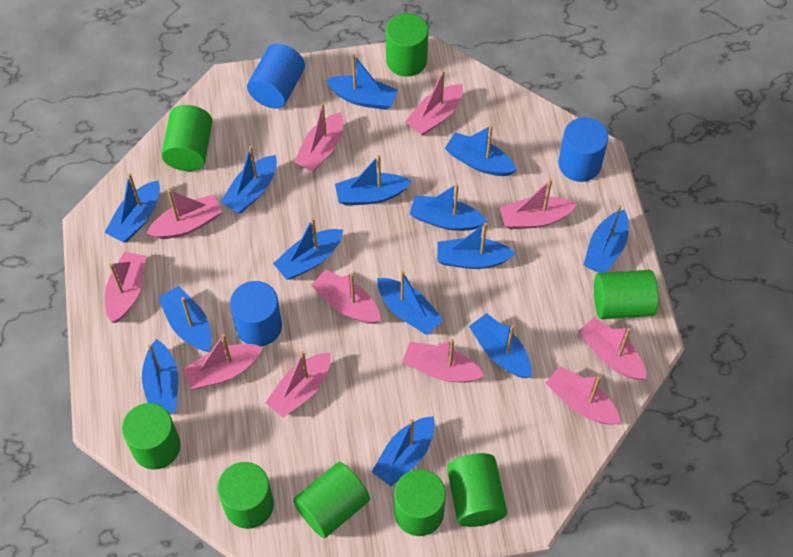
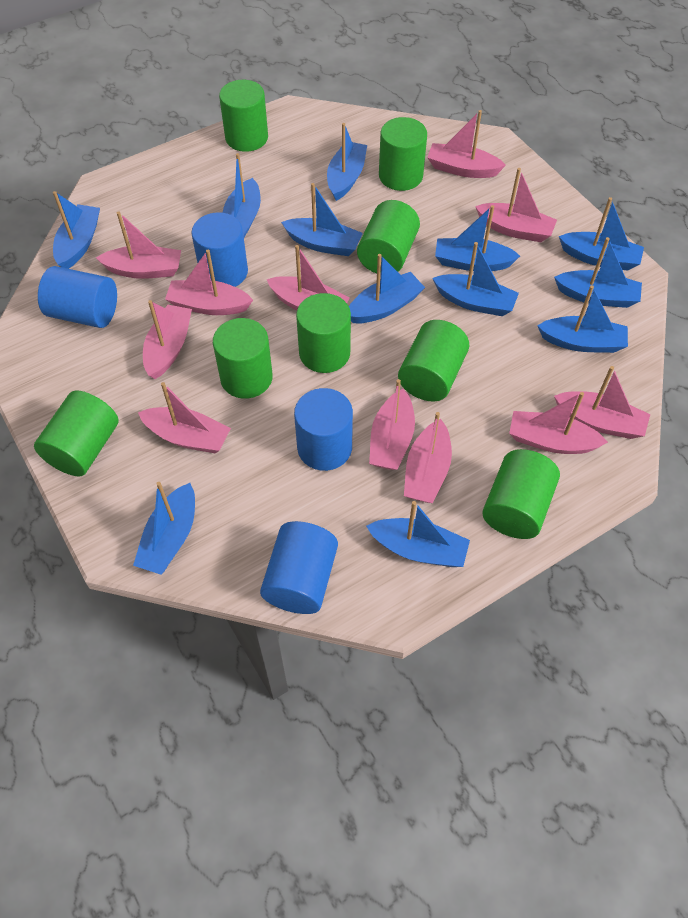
blue boat: 14 -> 12
blue cylinder: 3 -> 4

